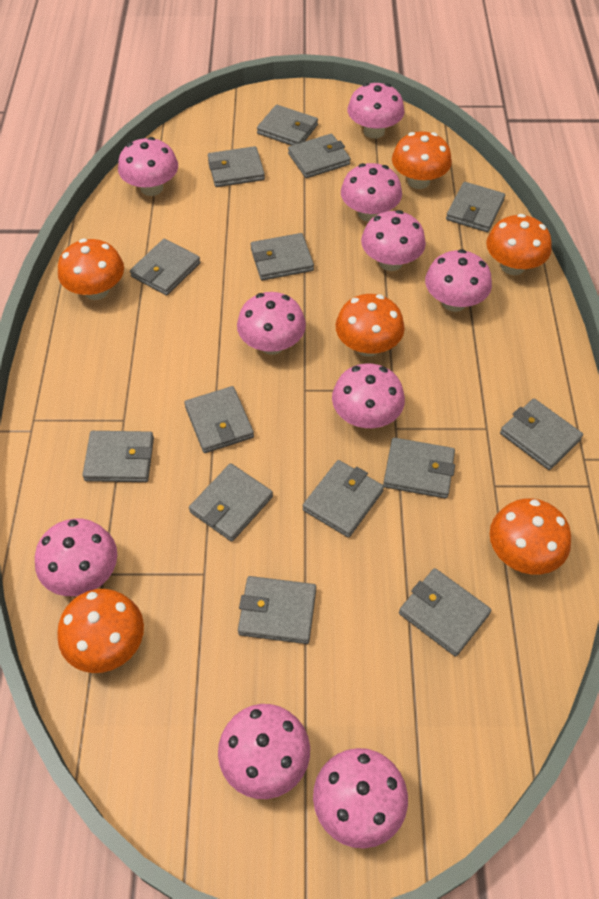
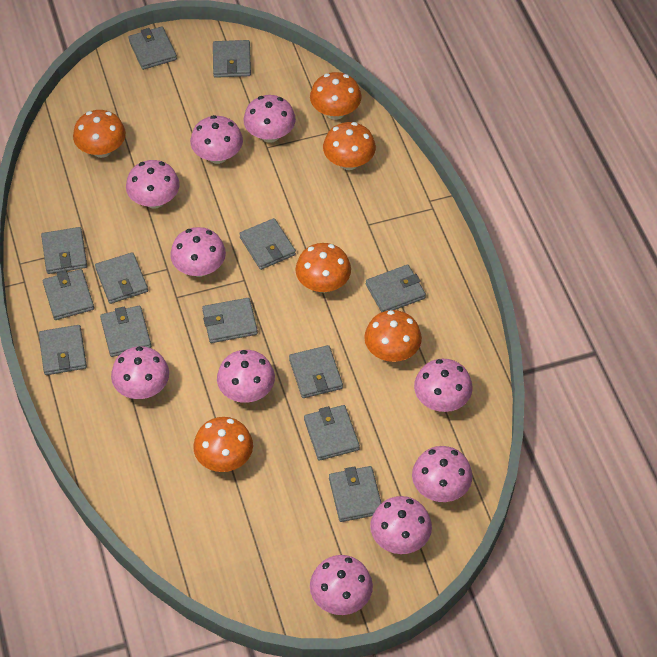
grey wallet: 14 -> 13

